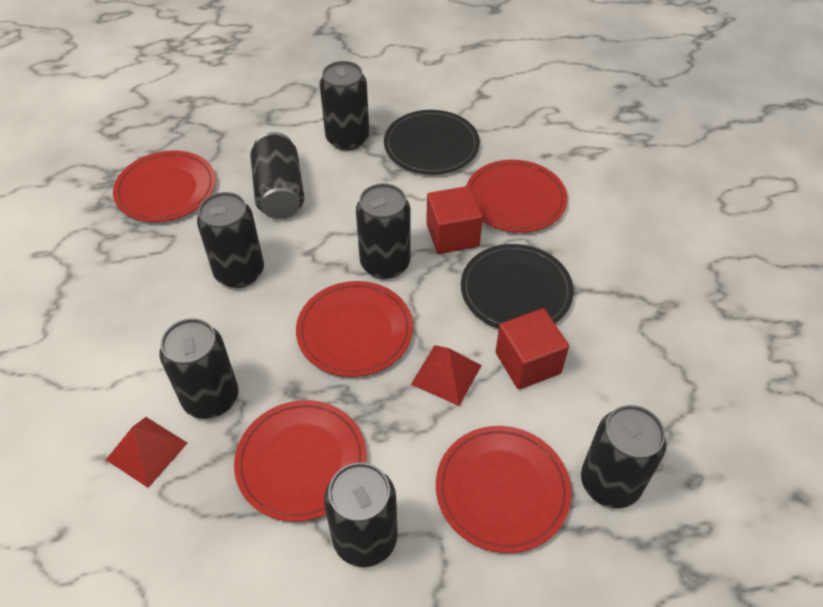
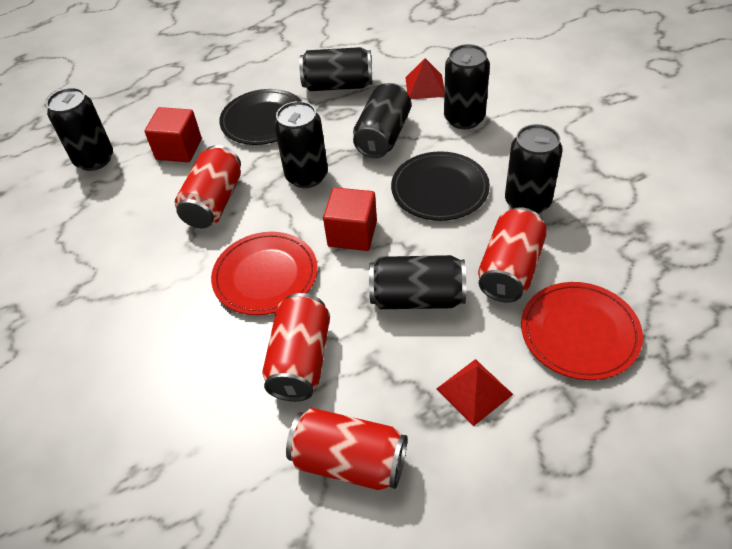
red can: 0 -> 4
red plate: 5 -> 2

